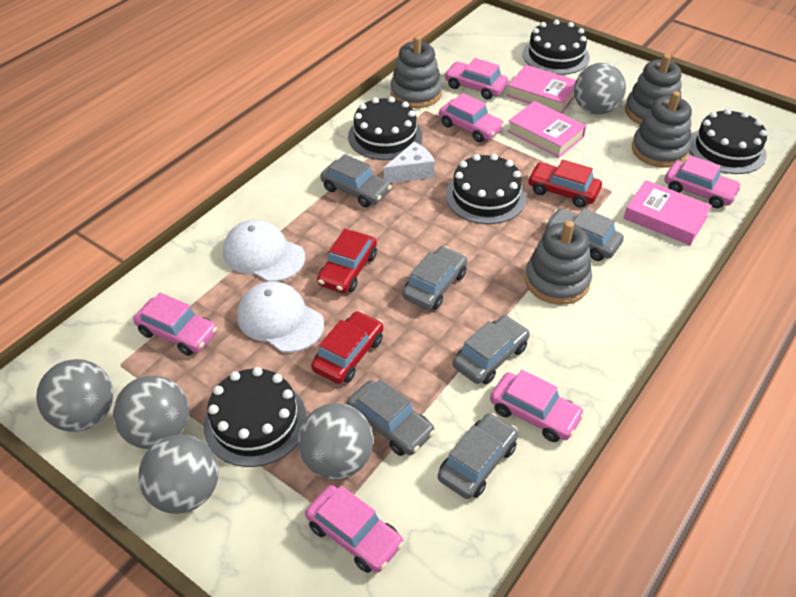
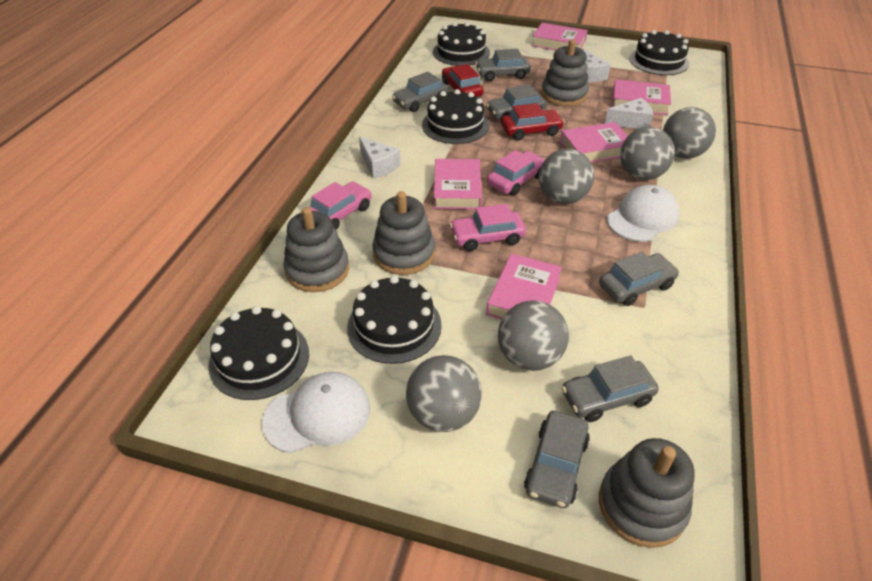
pink book: 3 -> 5
pink car: 6 -> 3
red car: 3 -> 2
white cheese: 1 -> 3

